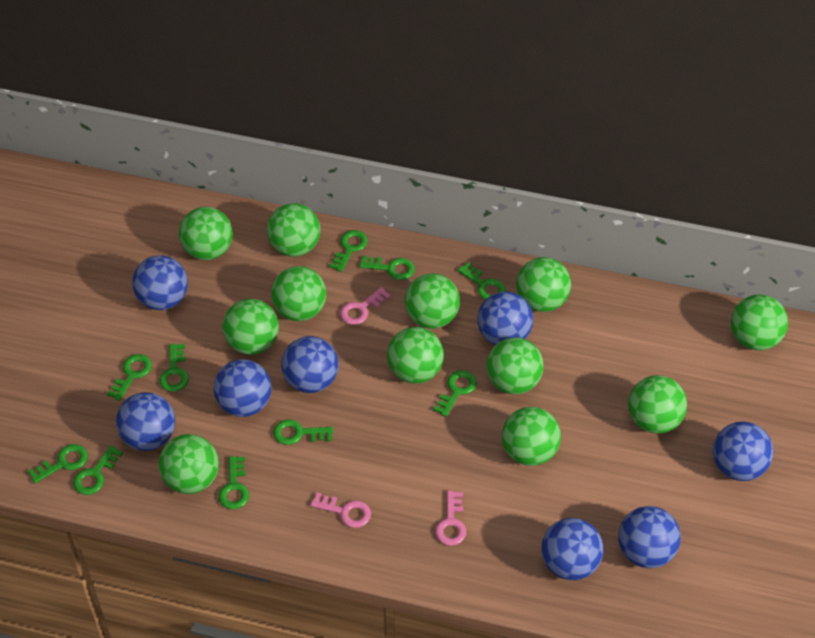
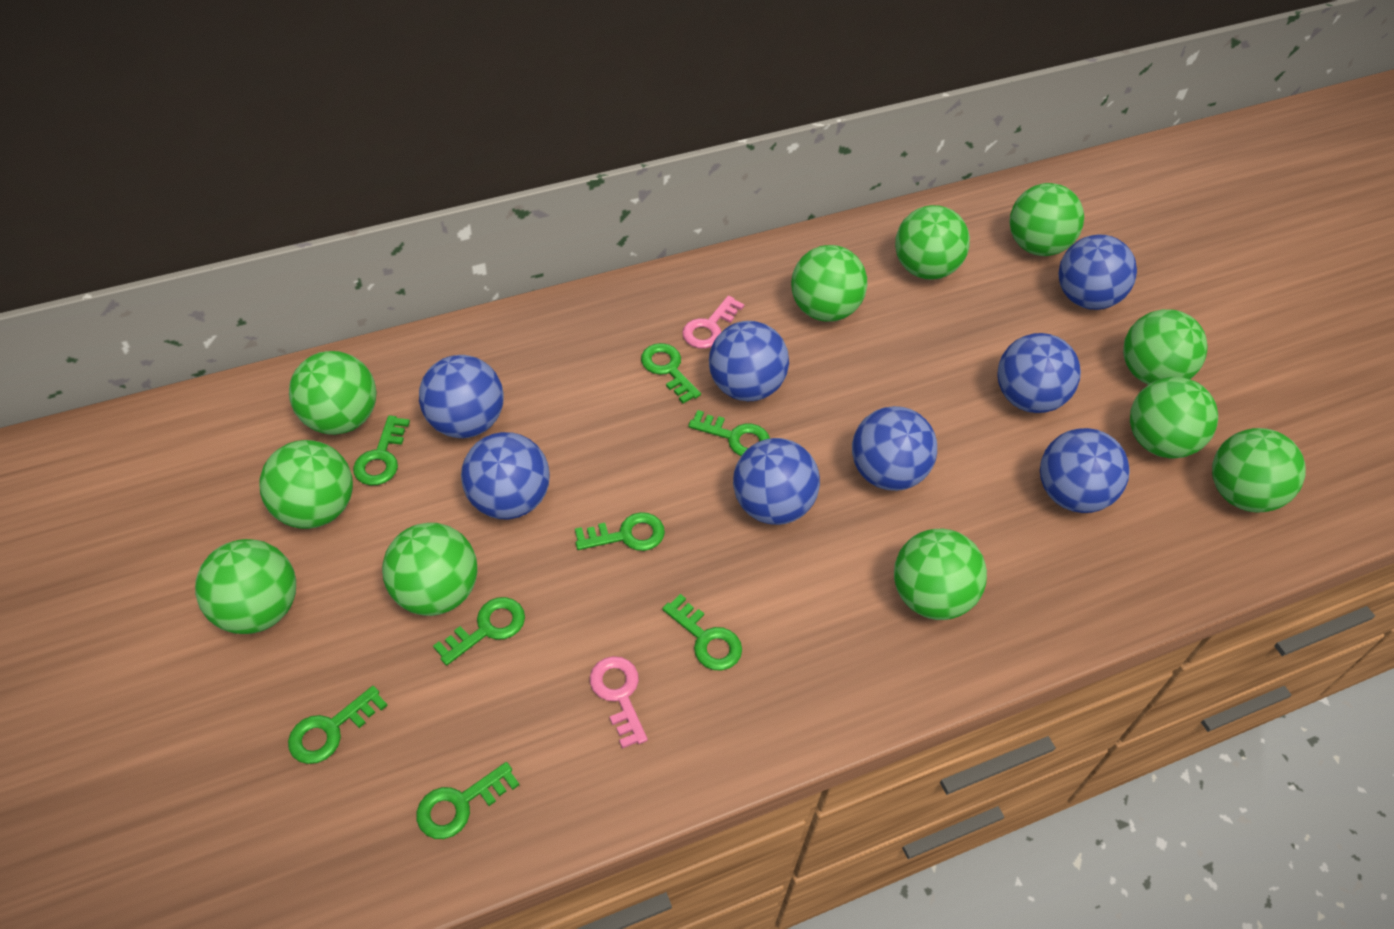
green ball: 12 -> 11
green key: 10 -> 8
pink key: 3 -> 2

